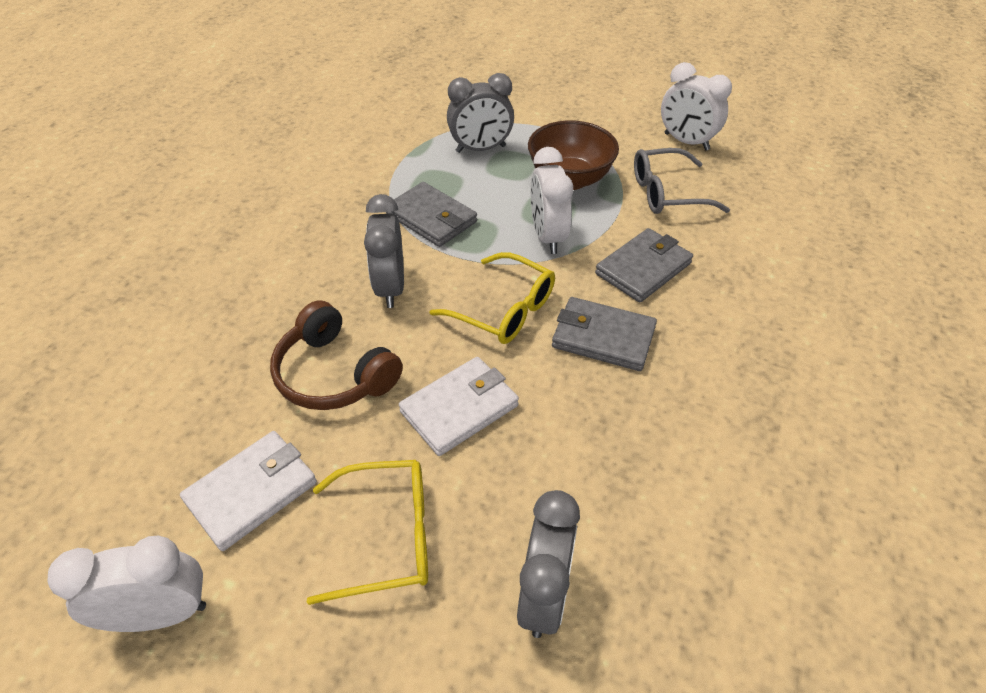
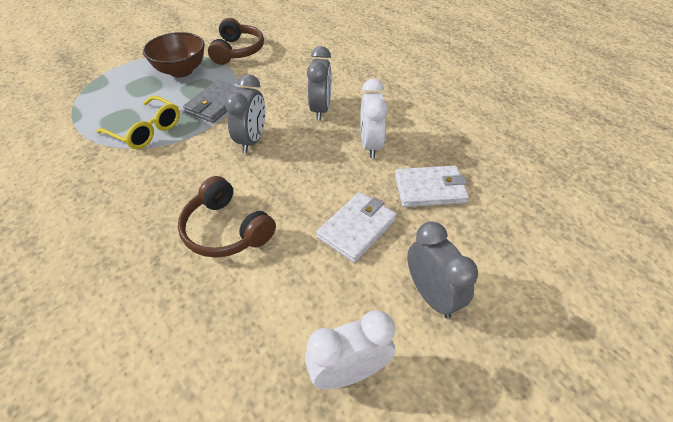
brown headphones: 1 -> 2
grey glasses: 1 -> 0
grey wallet: 3 -> 1
white clock: 3 -> 2
yellow glasses: 2 -> 1

